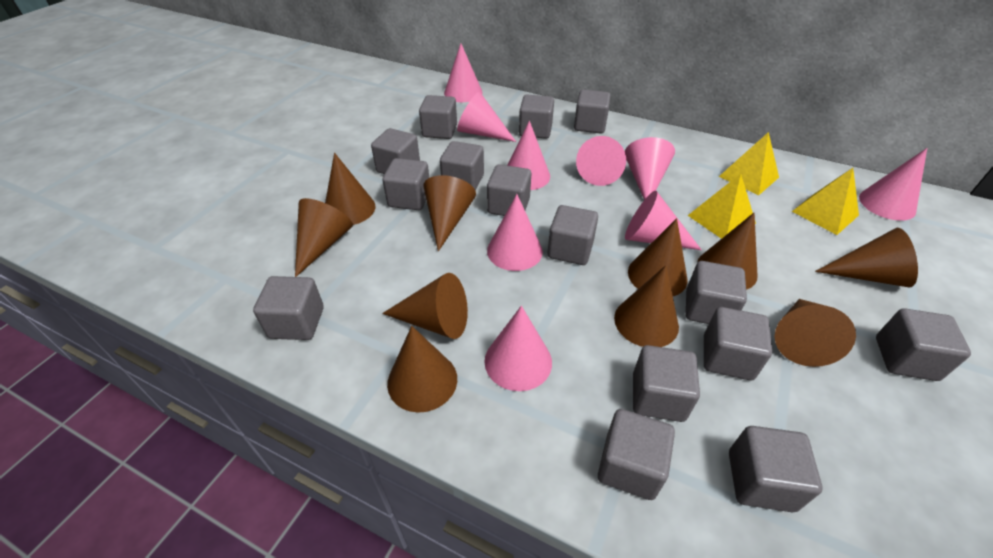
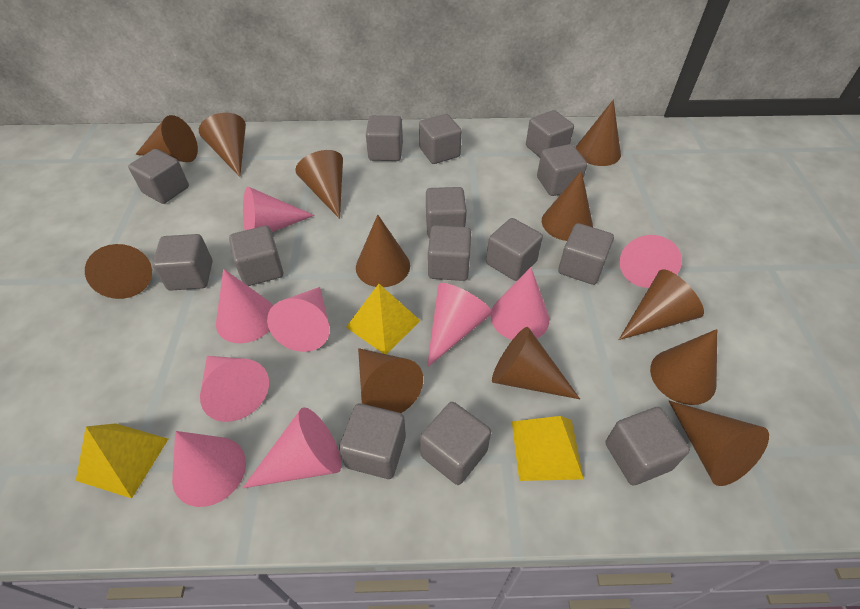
brown cone: 10 -> 12
grey cube: 15 -> 14

